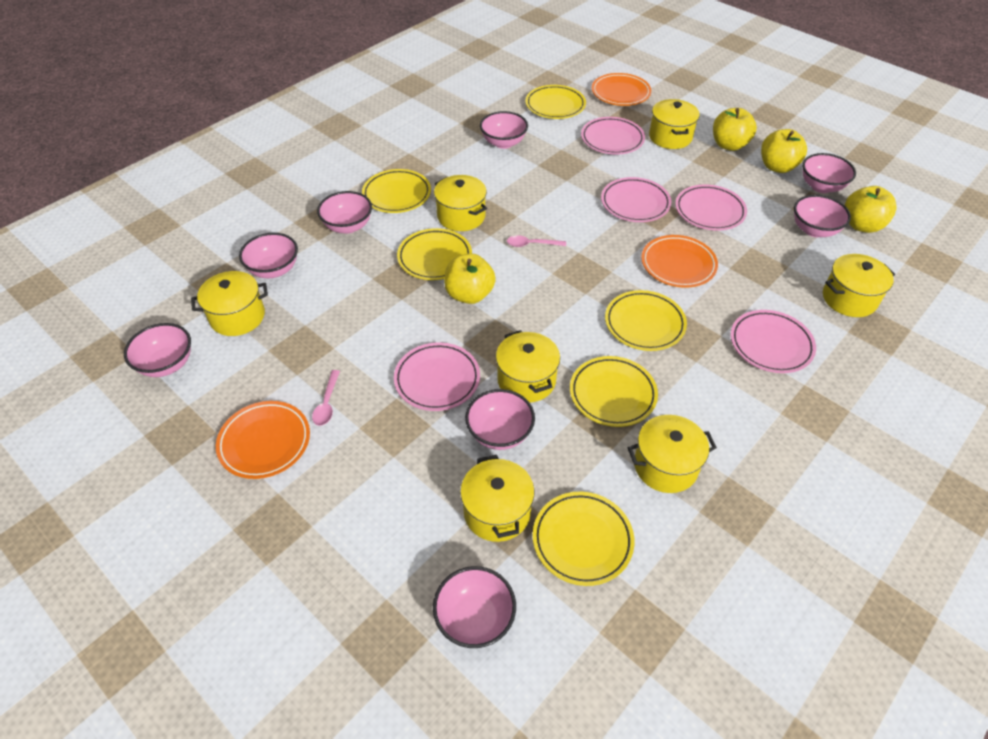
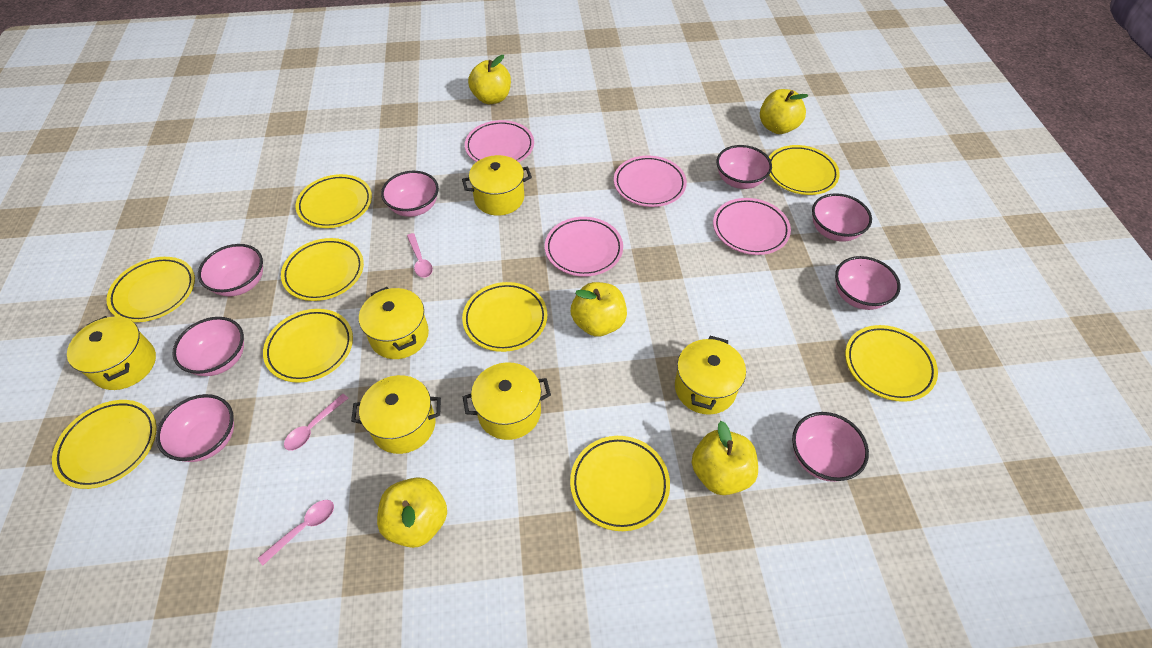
orange plate: 3 -> 0
pink plate: 5 -> 4
pink spoon: 2 -> 3
yellow apple: 4 -> 5
yellow plate: 6 -> 9
yellow pot: 7 -> 6

